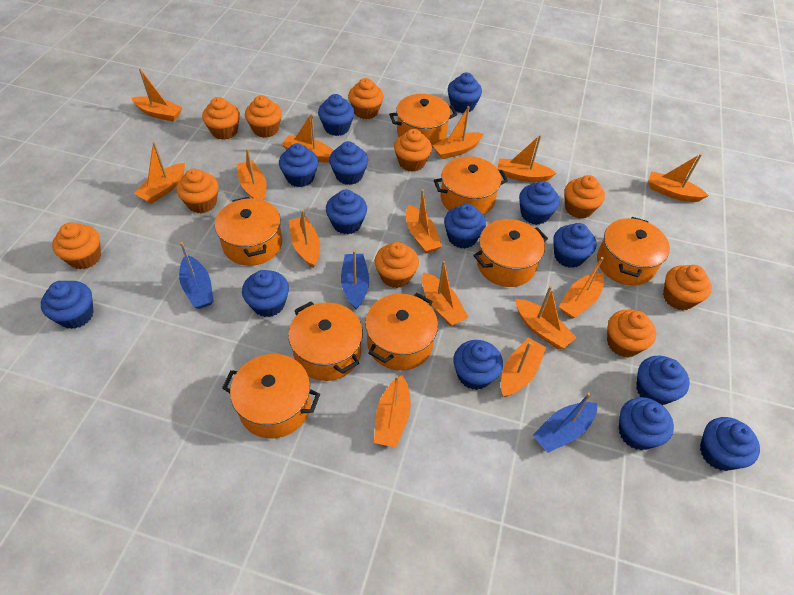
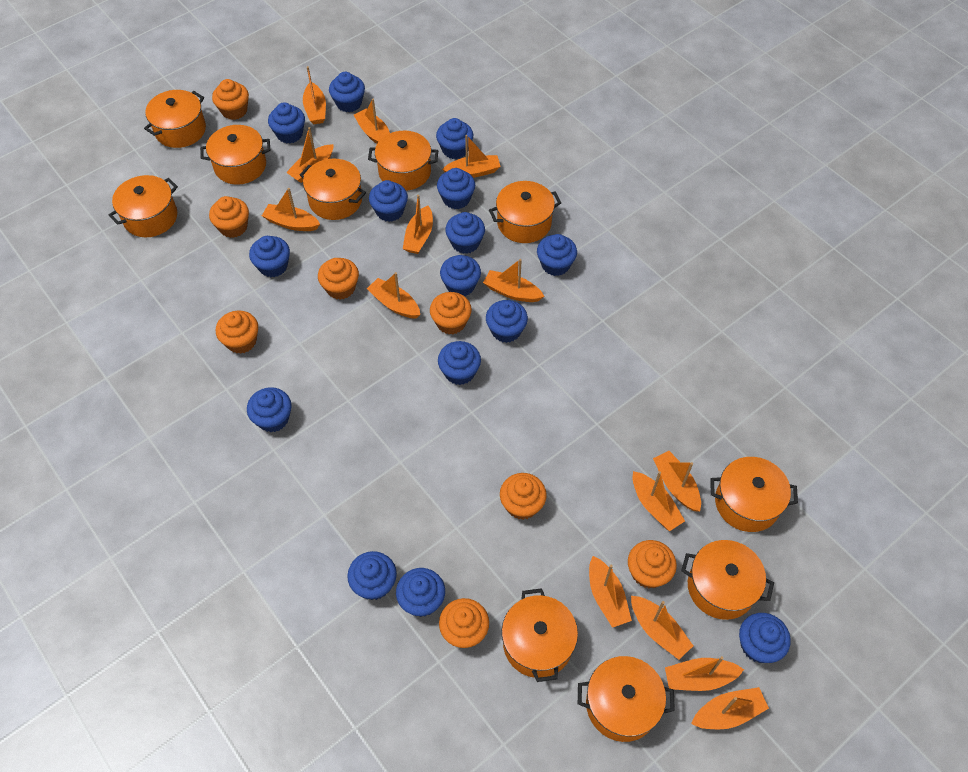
blue boat: 3 -> 0
blue cupcake: 14 -> 15
orange cupcake: 10 -> 8
orange pot: 8 -> 10

